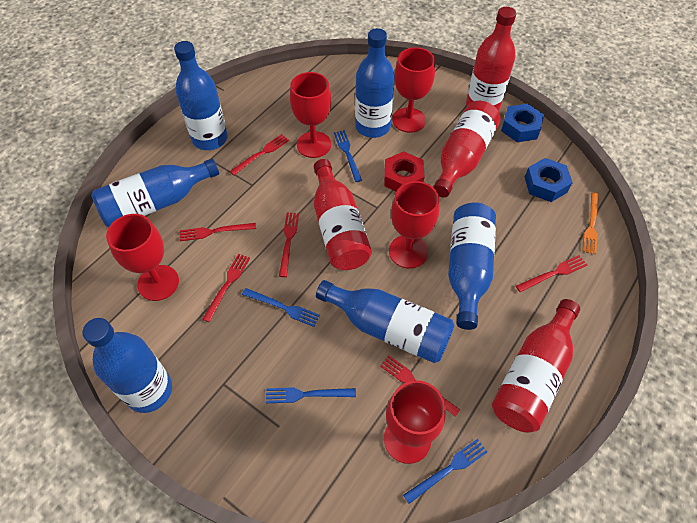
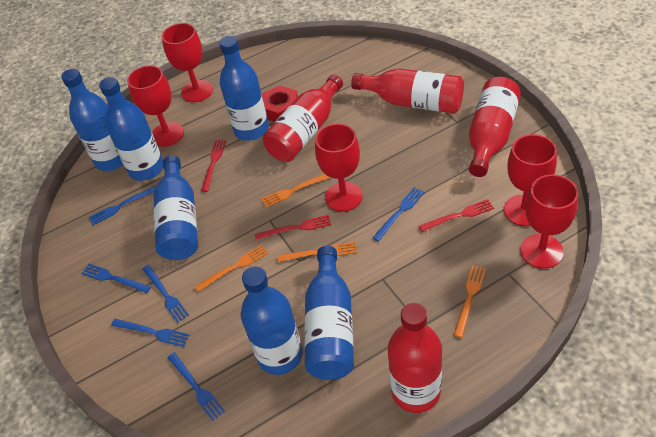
blue fork: 4 -> 6
blue nut: 2 -> 0
orange fork: 1 -> 4
red fork: 6 -> 3

